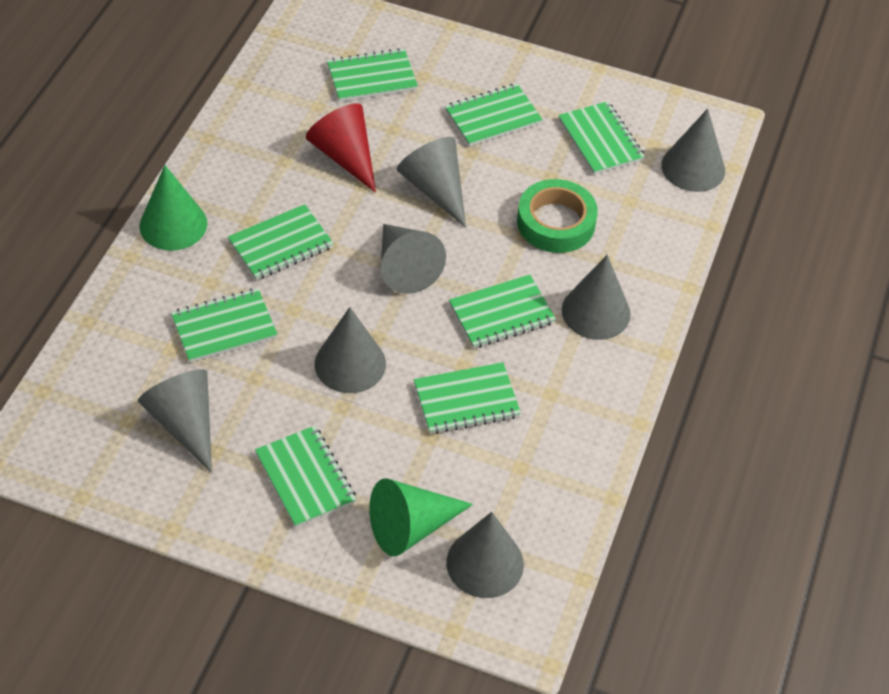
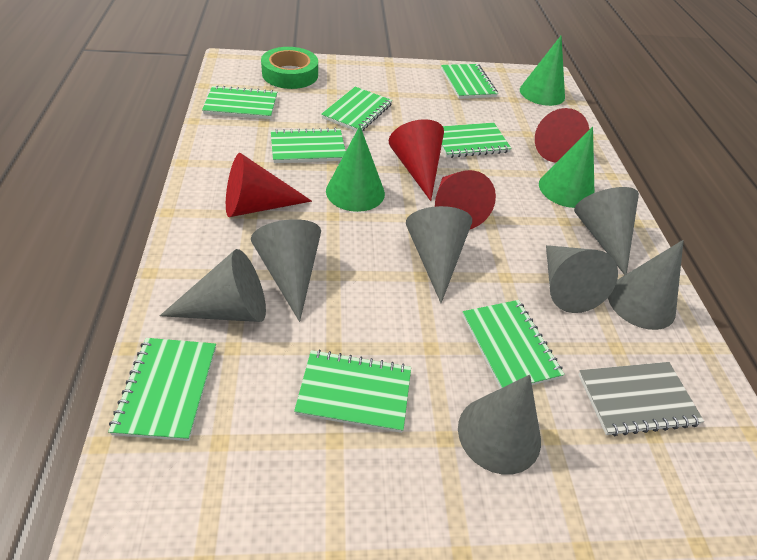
green cone: 2 -> 3
grey notebook: 0 -> 1
red cone: 1 -> 4

